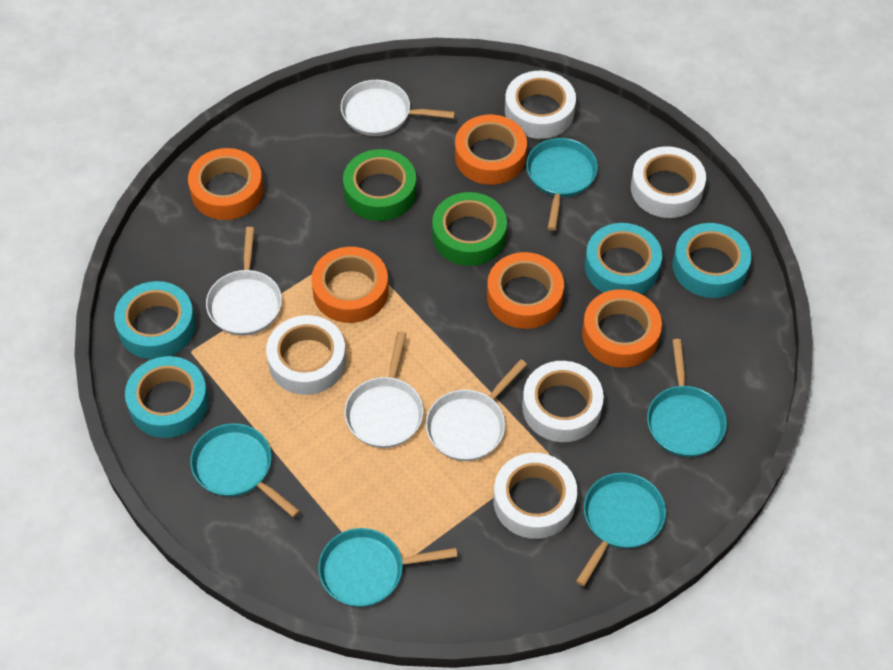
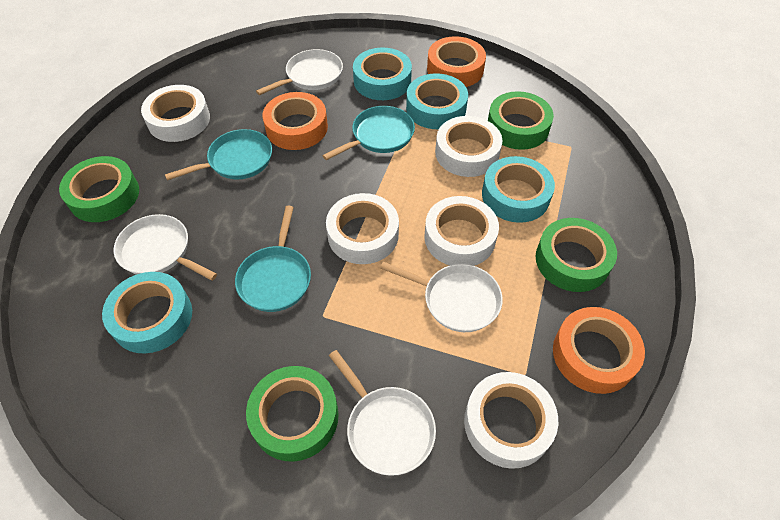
green tape: 2 -> 4
orange tape: 5 -> 3
turquoise pan: 5 -> 3

